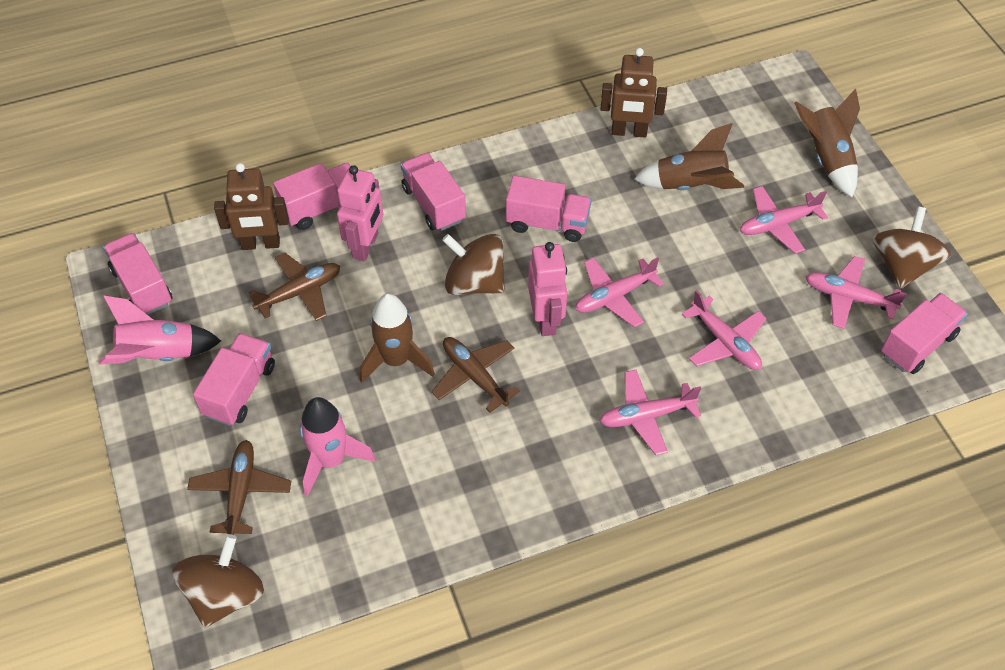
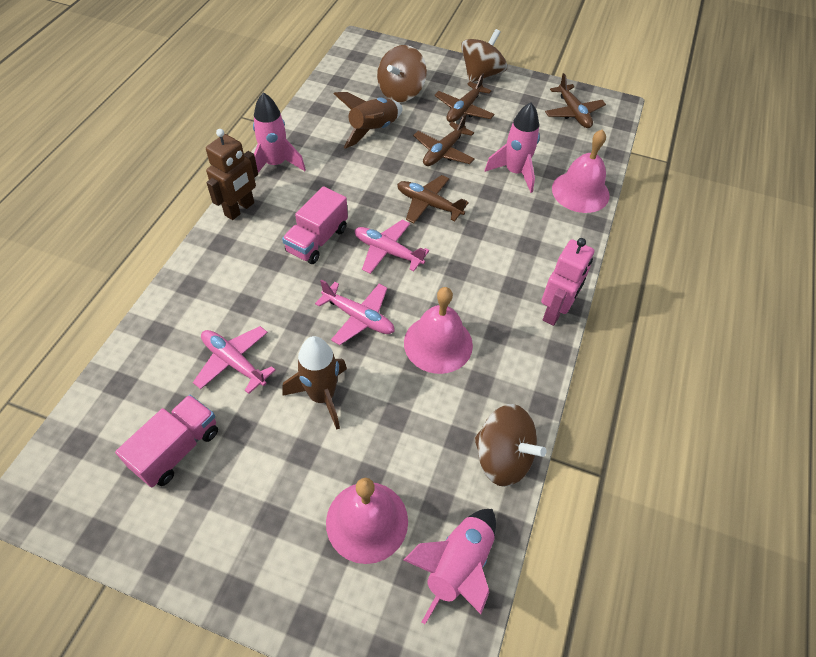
brown plane: 3 -> 4
brown robot: 2 -> 1
brown rocket: 3 -> 2
pink bell: 0 -> 3
pink plane: 5 -> 3
pink robot: 2 -> 1
pink rocket: 2 -> 3
pink truck: 6 -> 2

